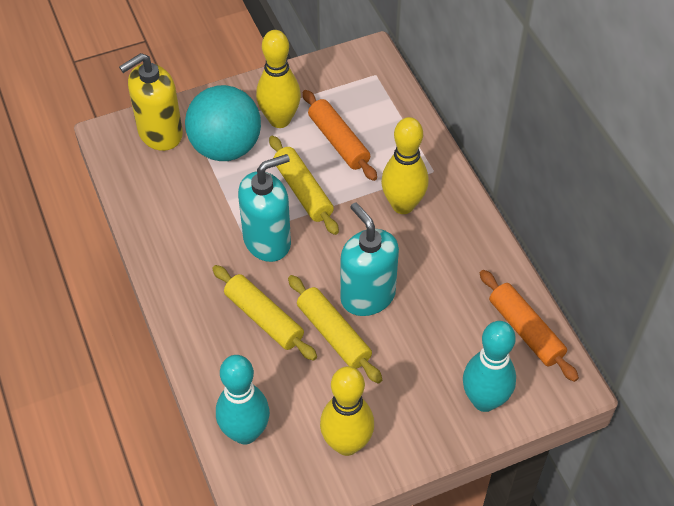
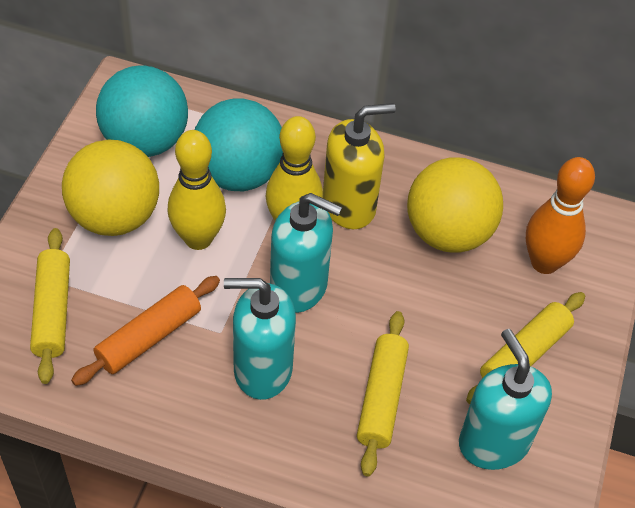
orange bowling pin: 0 -> 1
orange rolling pin: 2 -> 1
turquoise ball: 1 -> 2
turquoise bowling pin: 2 -> 0
turquoise soap dispenser: 2 -> 3
yellow ball: 0 -> 2
yellow bowling pin: 3 -> 2

